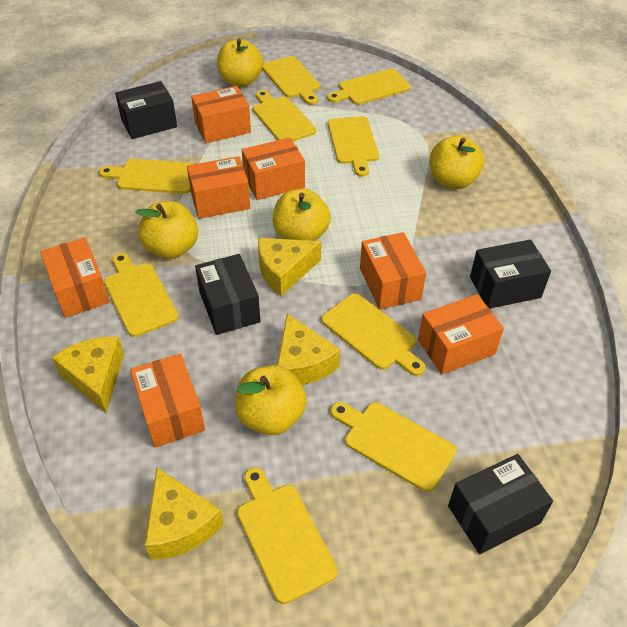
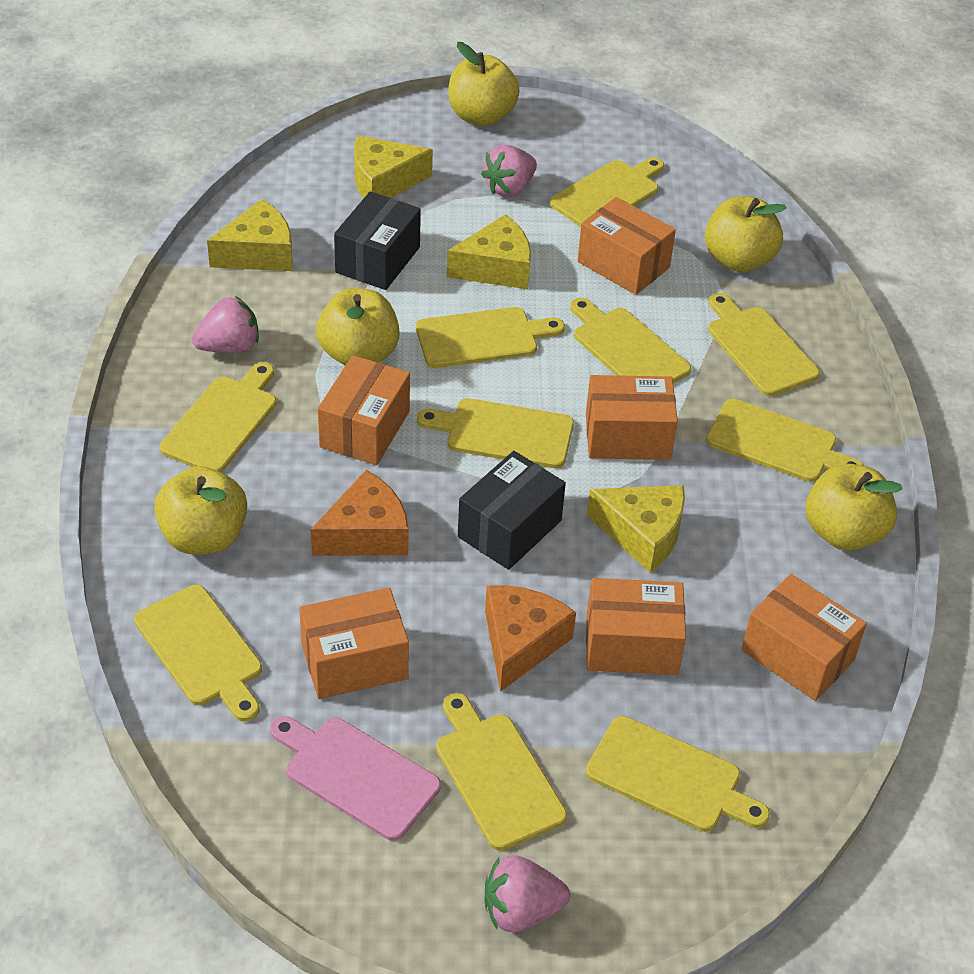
black box: 4 -> 2
orange box: 7 -> 6
orange cheese: 0 -> 2
pink cutting board: 0 -> 1
pink strawberry: 0 -> 3
yellow cutting board: 9 -> 10

